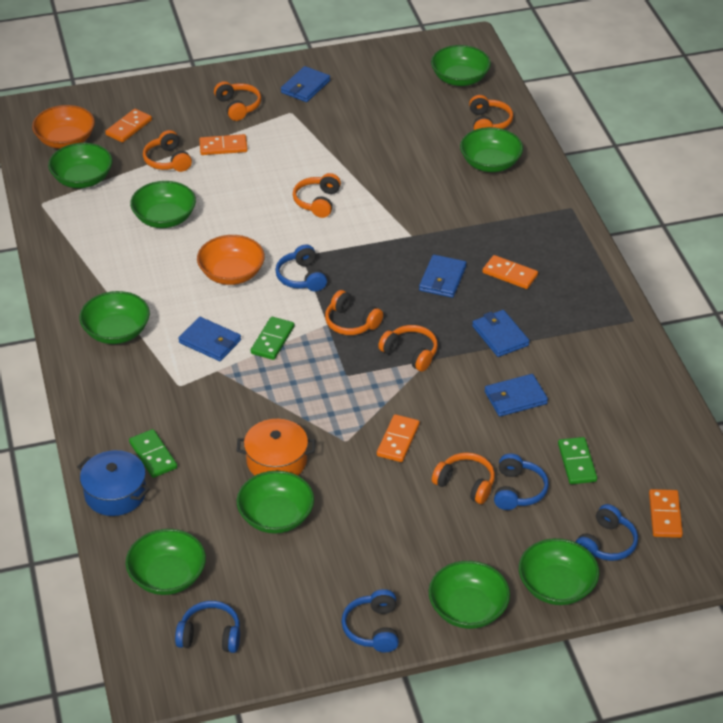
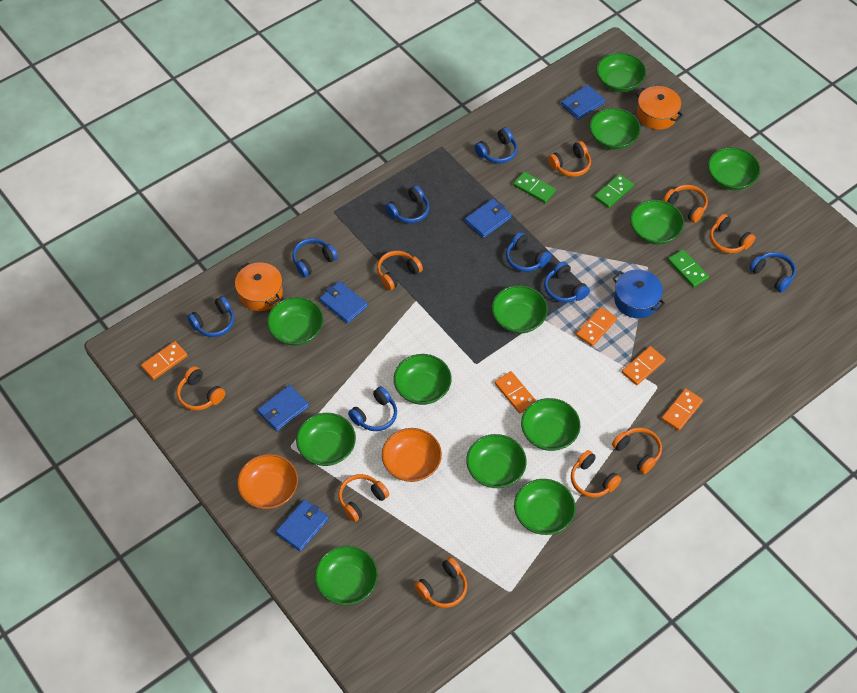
blue headphones: 5 -> 8
green bowl: 9 -> 12
orange headphones: 7 -> 9
orange pot: 1 -> 2

